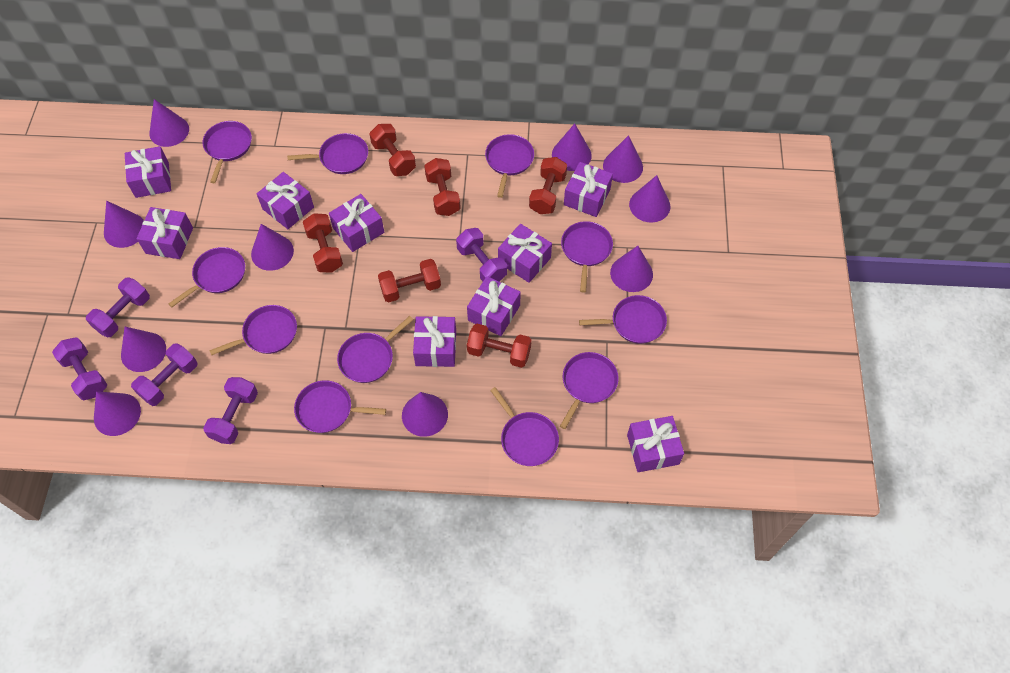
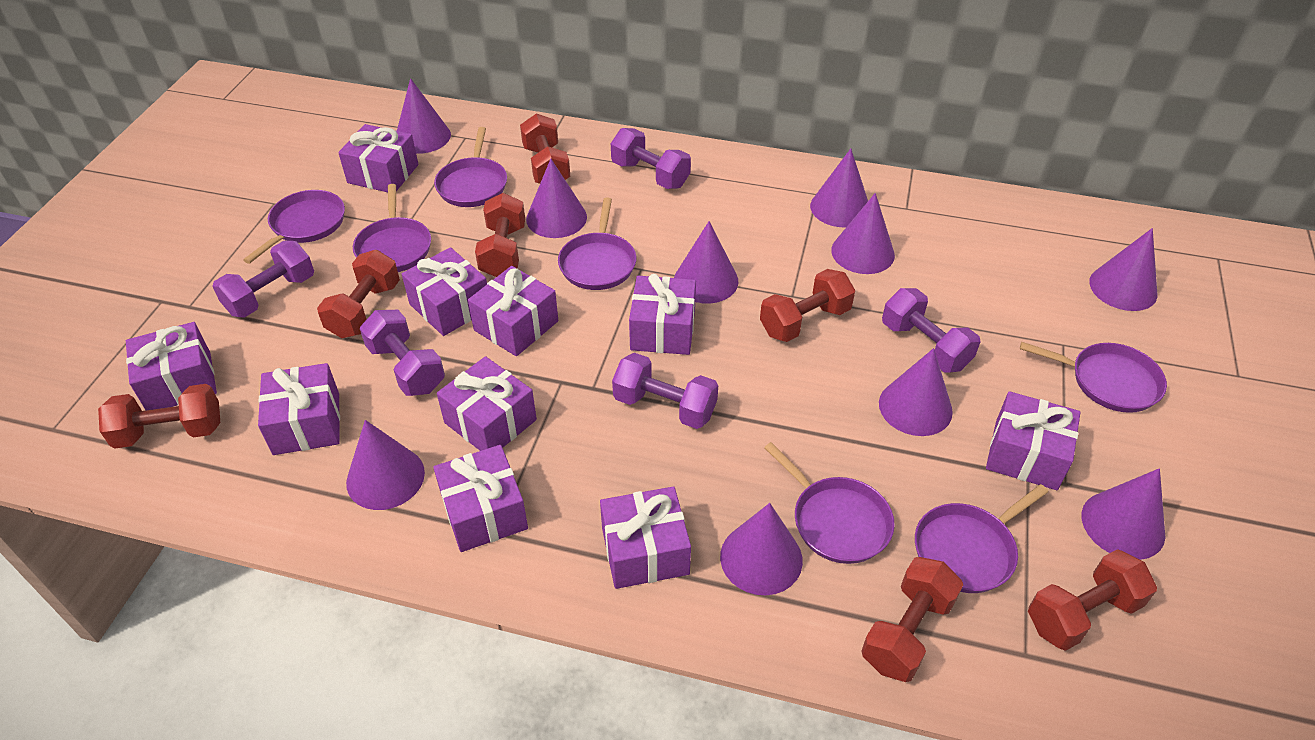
purple gift: 9 -> 10
purple pan: 11 -> 7
red dumbbell: 6 -> 7

